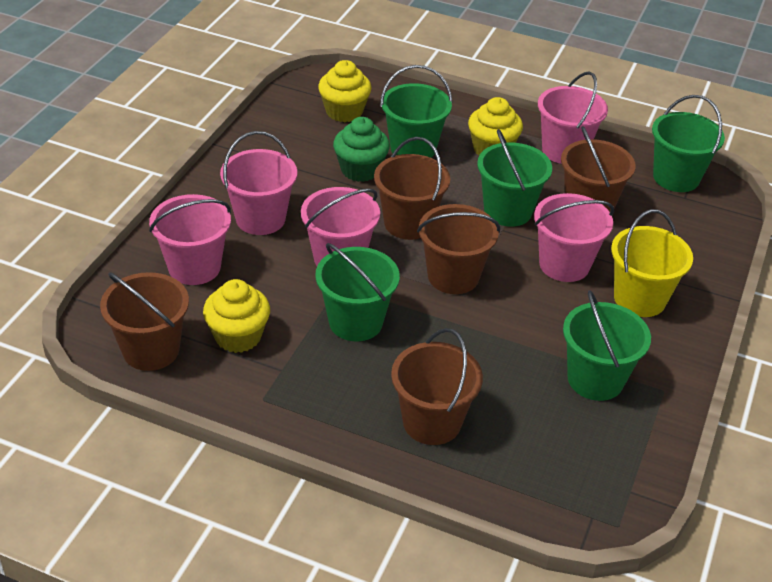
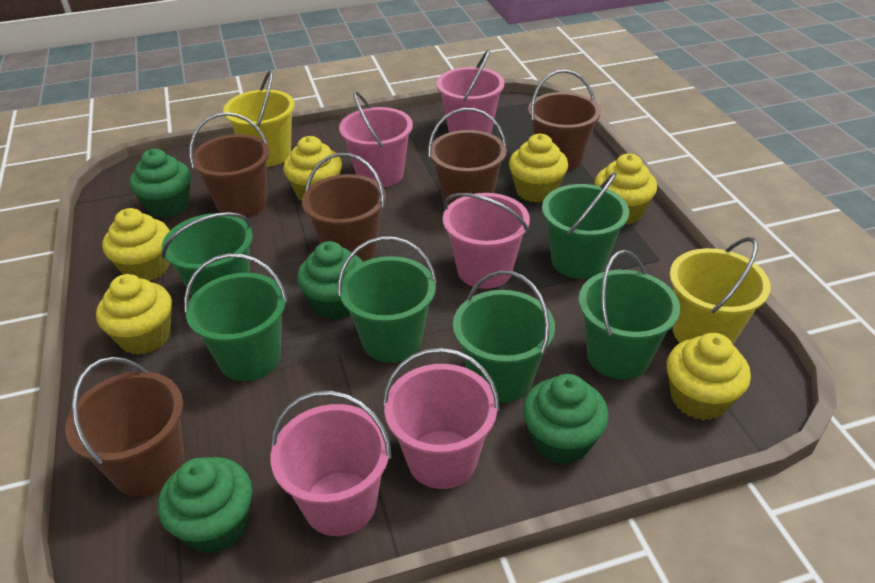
green bucket: 5 -> 6
green cupcake: 1 -> 4
yellow bucket: 1 -> 2
yellow cupcake: 3 -> 6

